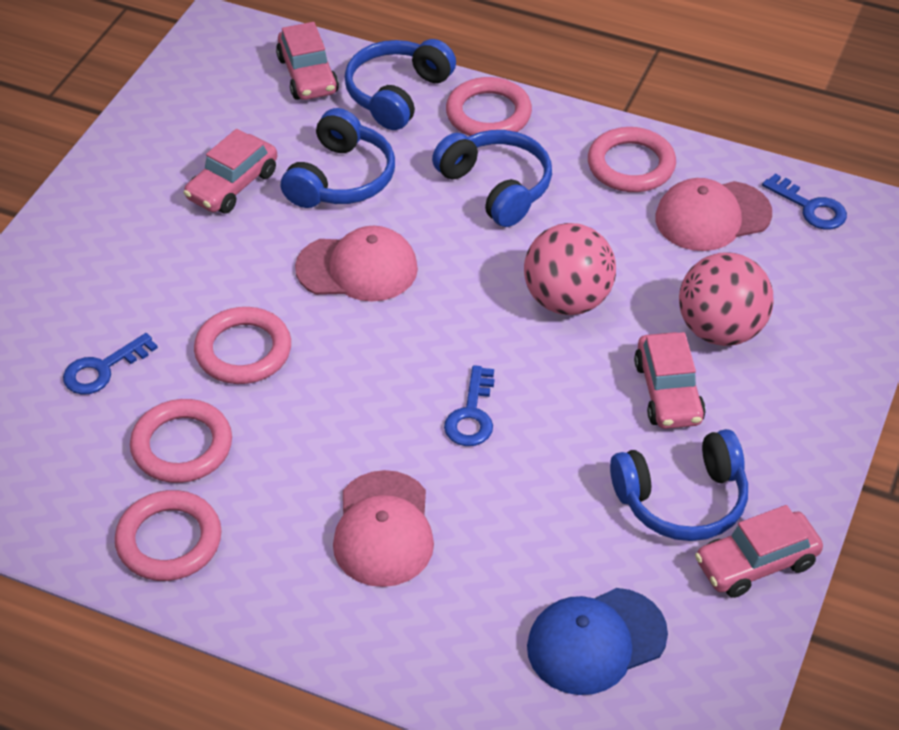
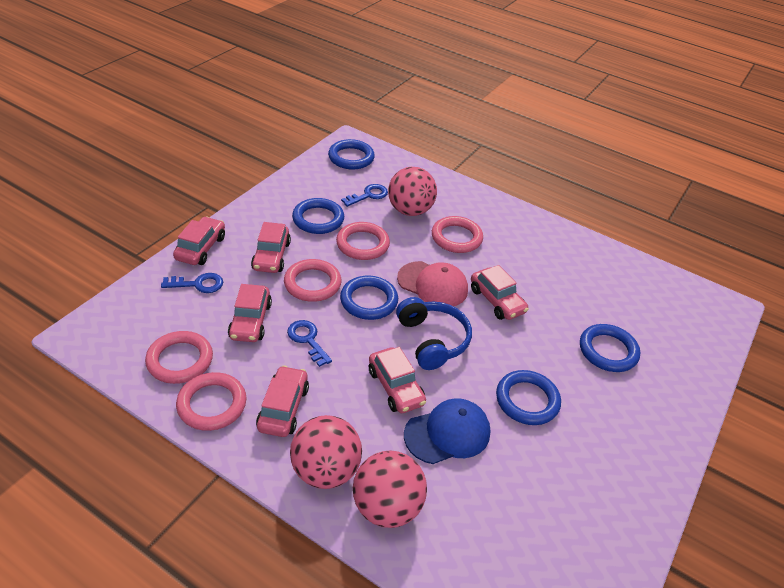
blue headphones: 4 -> 1
blue ring: 0 -> 5
pink ball: 2 -> 3
pink cap: 3 -> 1
pink car: 4 -> 6

